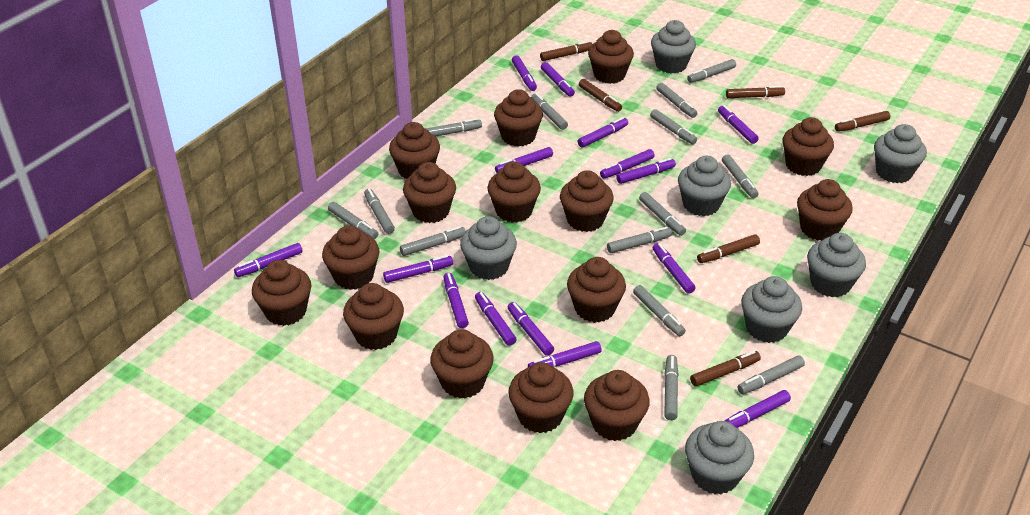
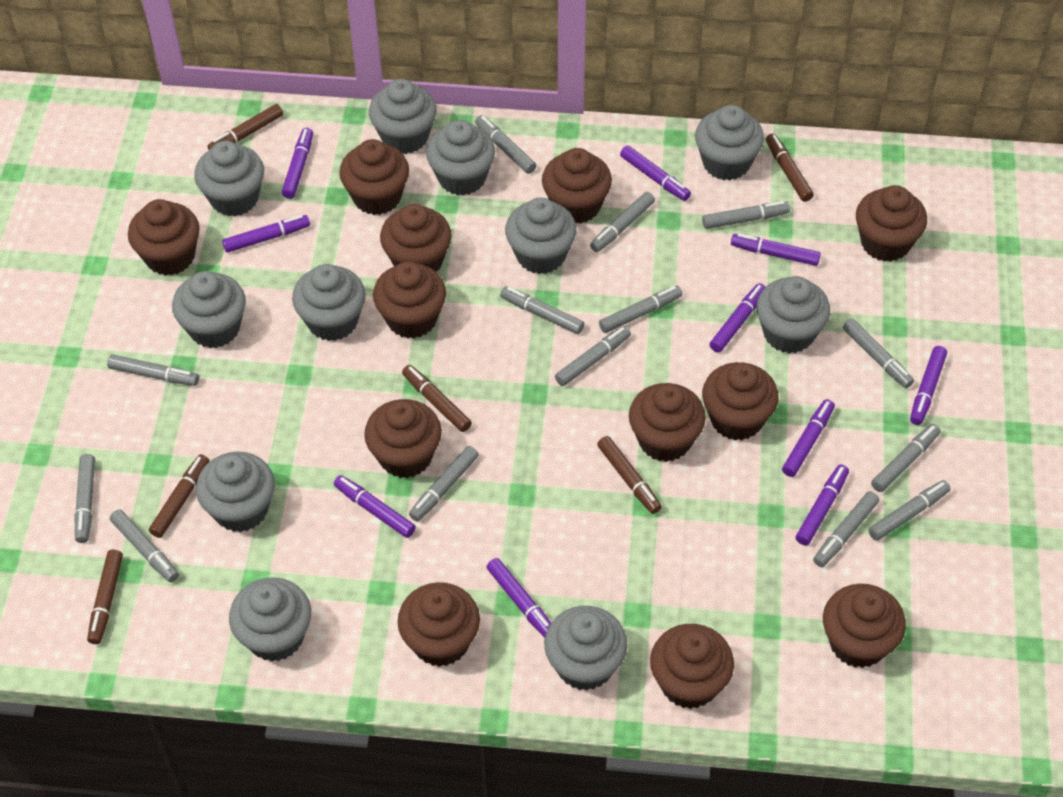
brown cupcake: 15 -> 12
grey cupcake: 7 -> 11
purple marker: 15 -> 10

